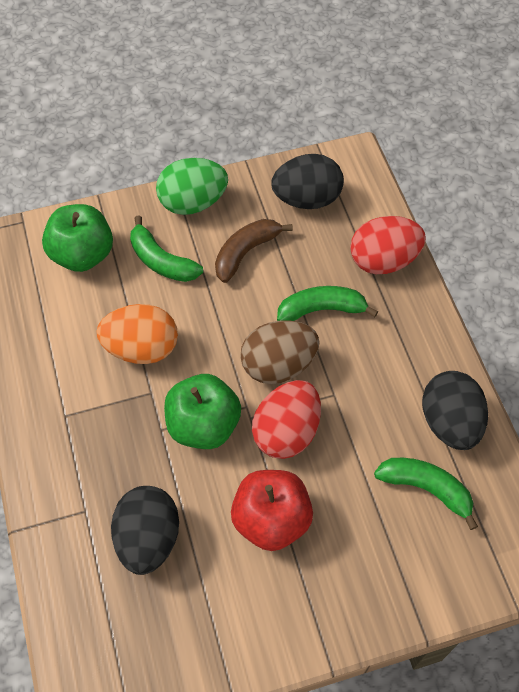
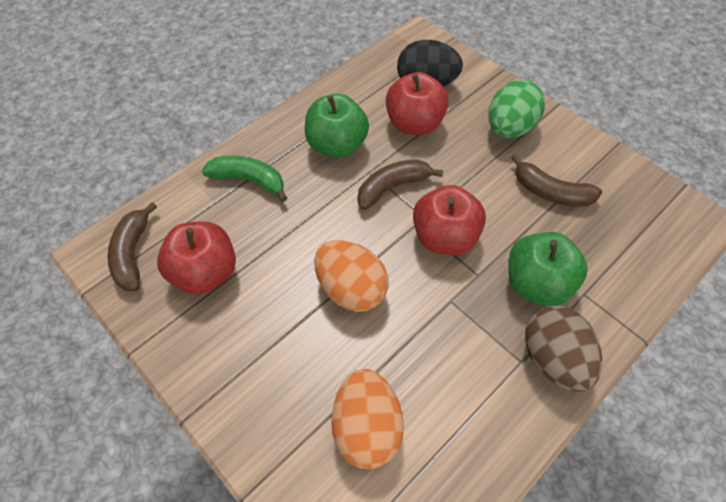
black egg: 3 -> 1
brown banana: 1 -> 3
green banana: 3 -> 1
orange egg: 1 -> 2
red apple: 1 -> 3
red egg: 2 -> 0

